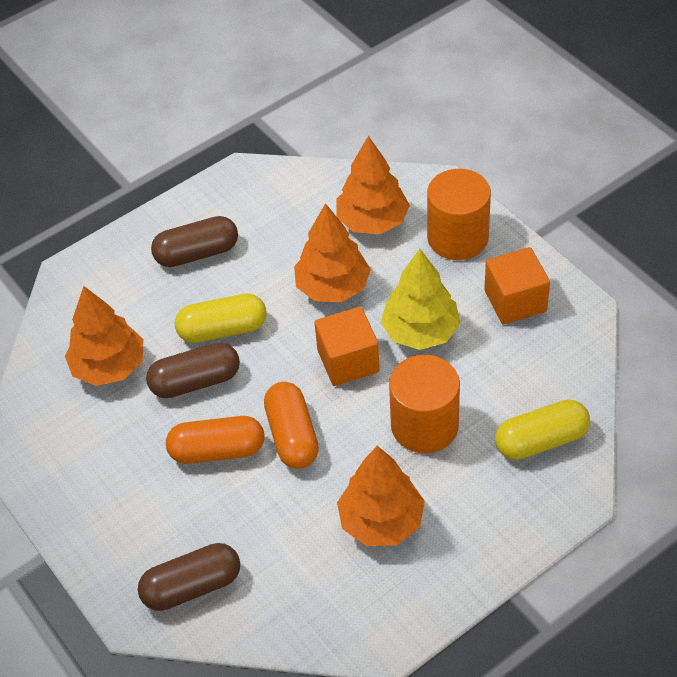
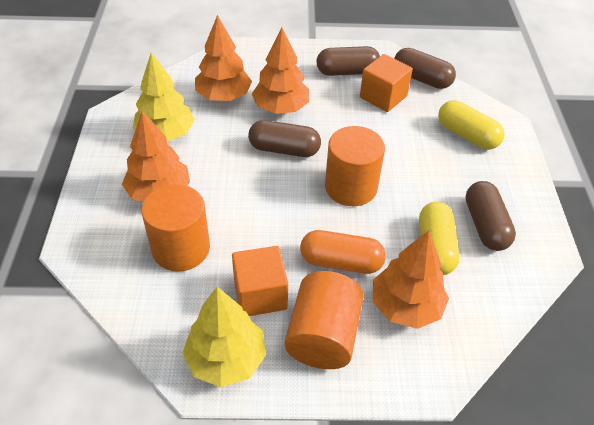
brown capsule: 3 -> 4
orange capsule: 2 -> 1
orange cylinder: 2 -> 3
yellow tree: 1 -> 2

